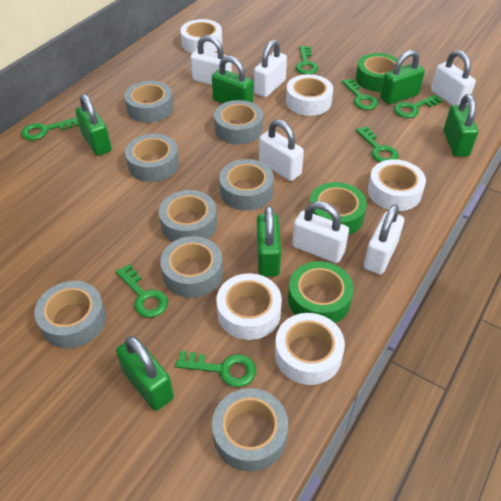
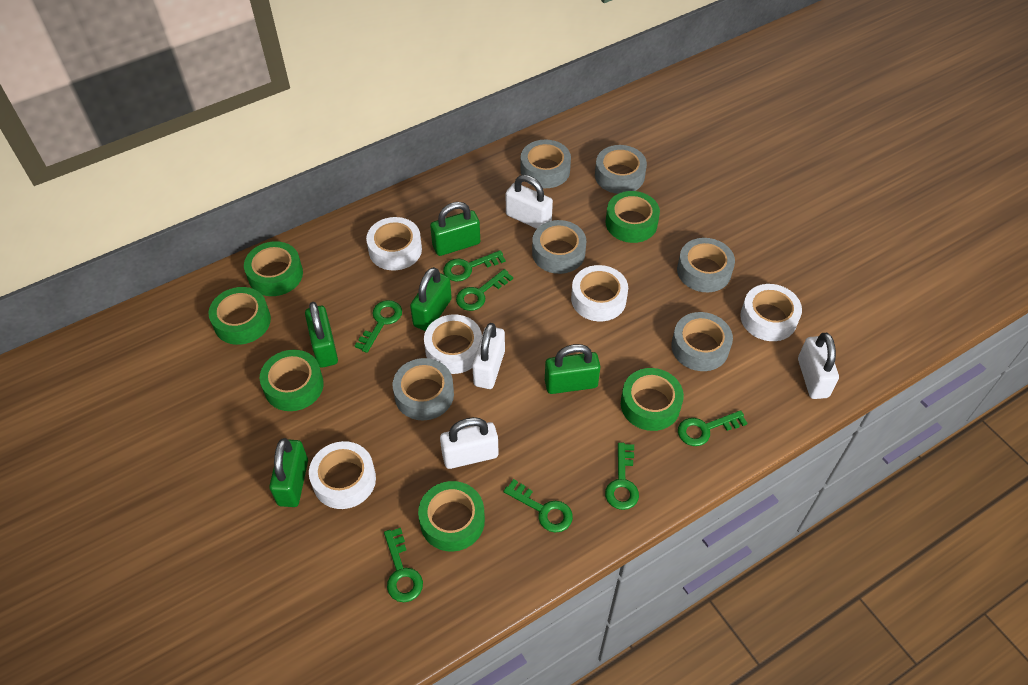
green padlock: 6 -> 5
green tape: 3 -> 6
grey tape: 8 -> 6
white padlock: 6 -> 4

